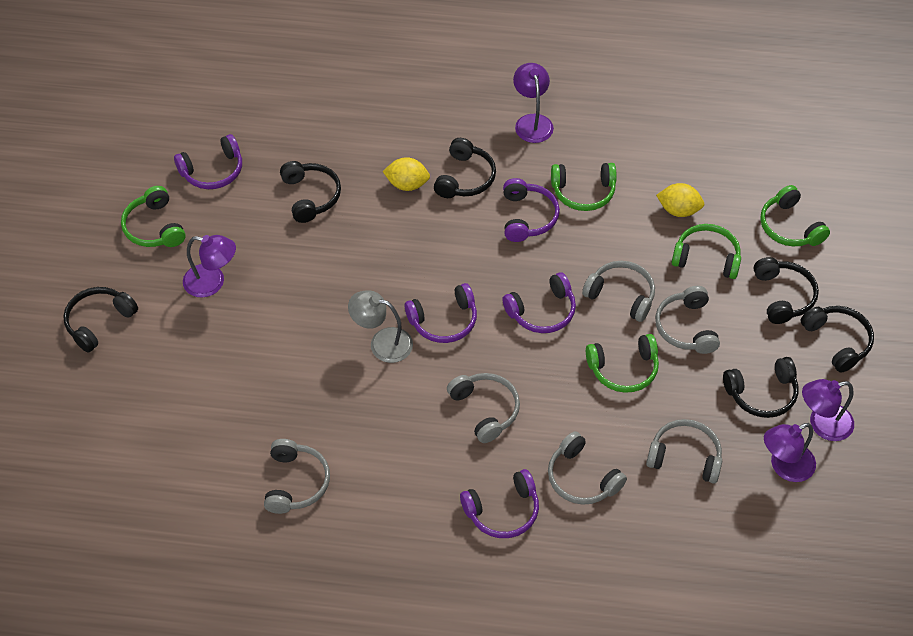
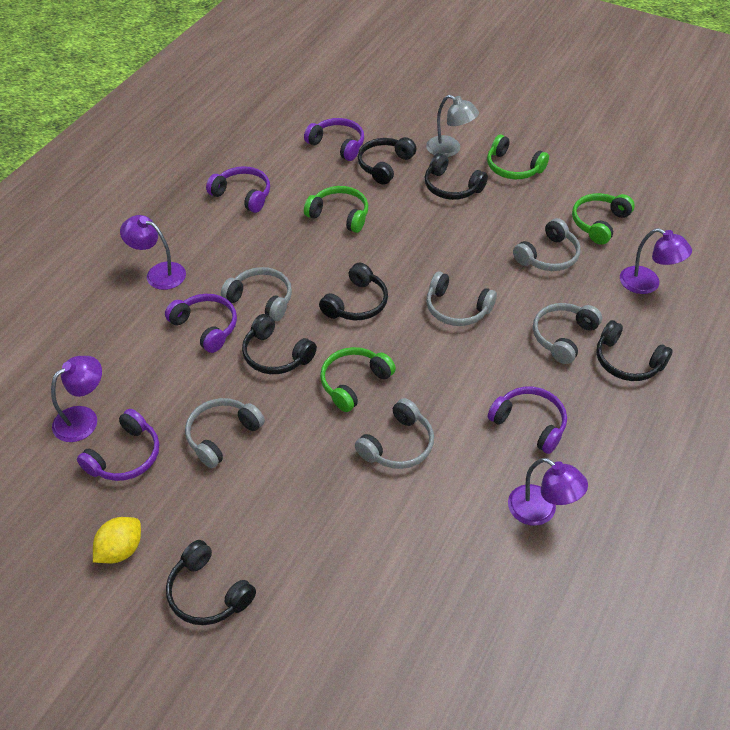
green headphones: 5 -> 4
yellow lemon: 2 -> 1

